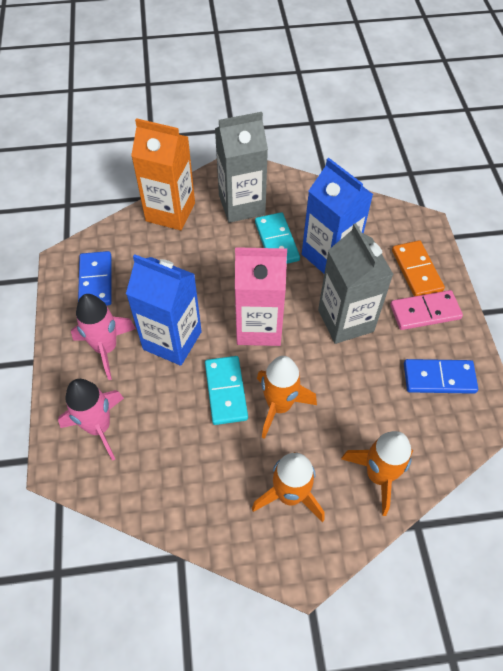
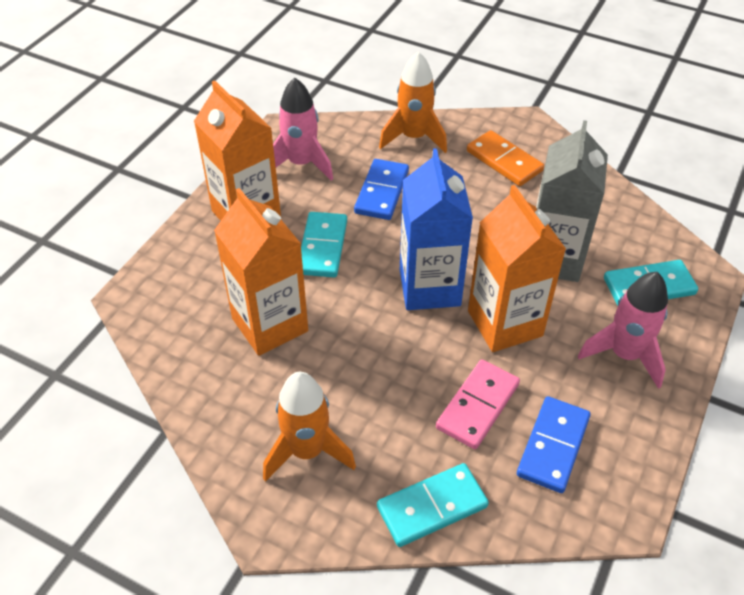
blue carton: 2 -> 1
grey carton: 2 -> 1
orange carton: 1 -> 3
orange rocket: 3 -> 2
pink carton: 1 -> 0
turquoise domino: 2 -> 3

